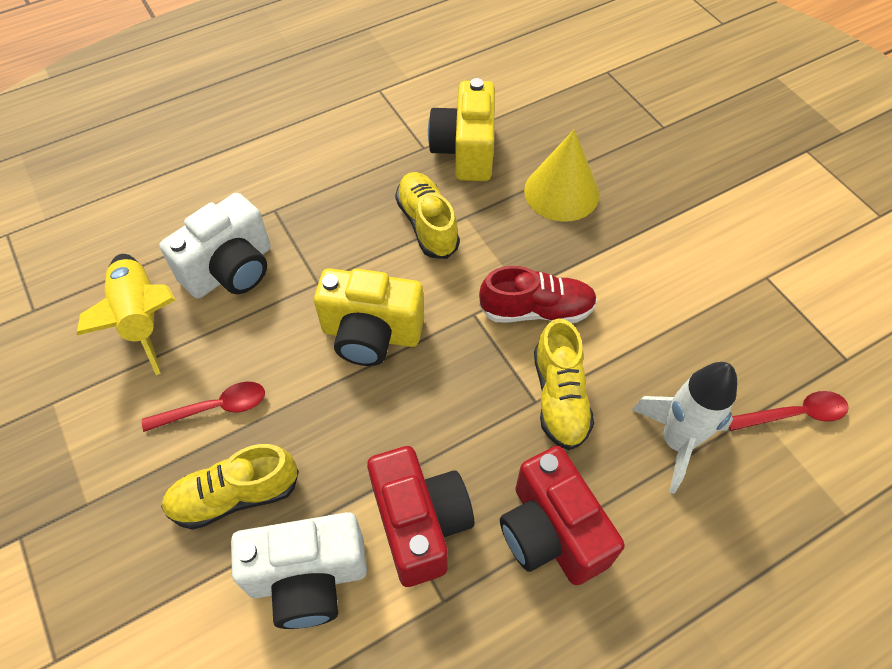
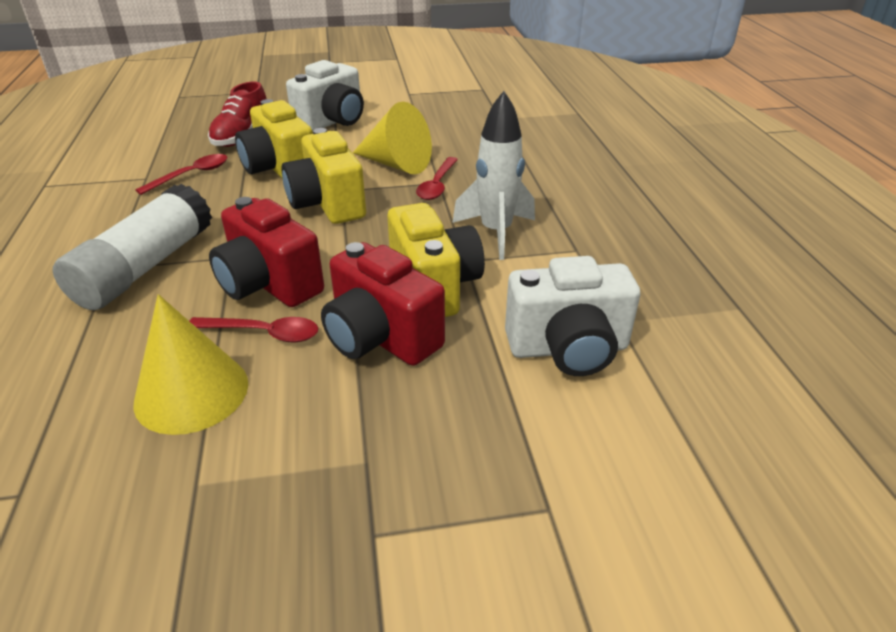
red spoon: 2 -> 3
white glue stick: 0 -> 1
yellow camera: 2 -> 3
yellow cone: 1 -> 2
yellow rocket: 1 -> 0
yellow shoe: 3 -> 0

